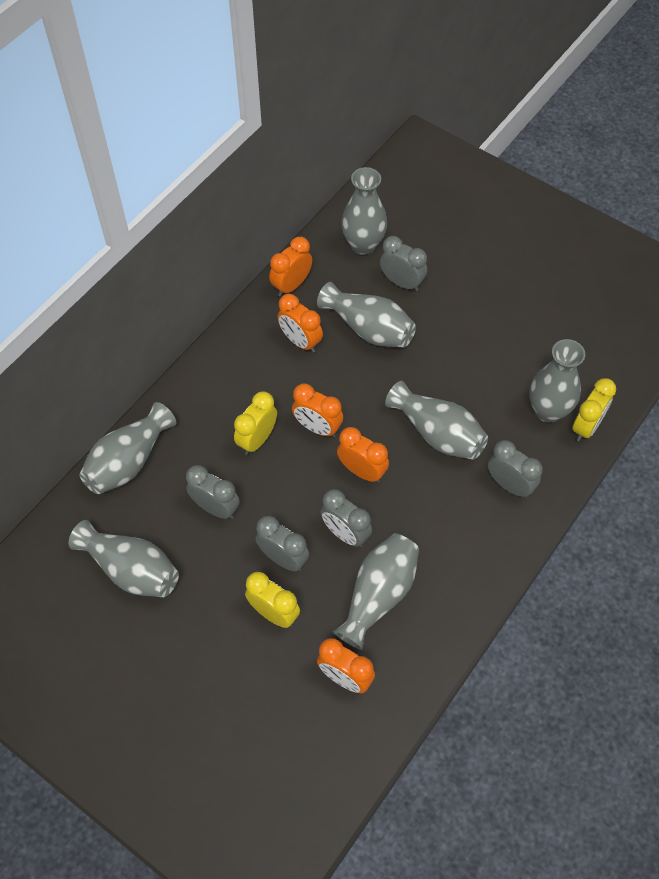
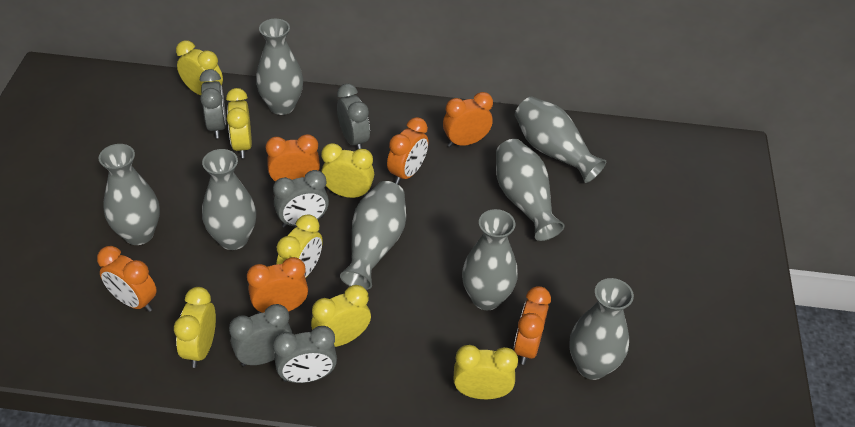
grey vase: 7 -> 8
orange clock: 5 -> 6
yellow clock: 3 -> 7

